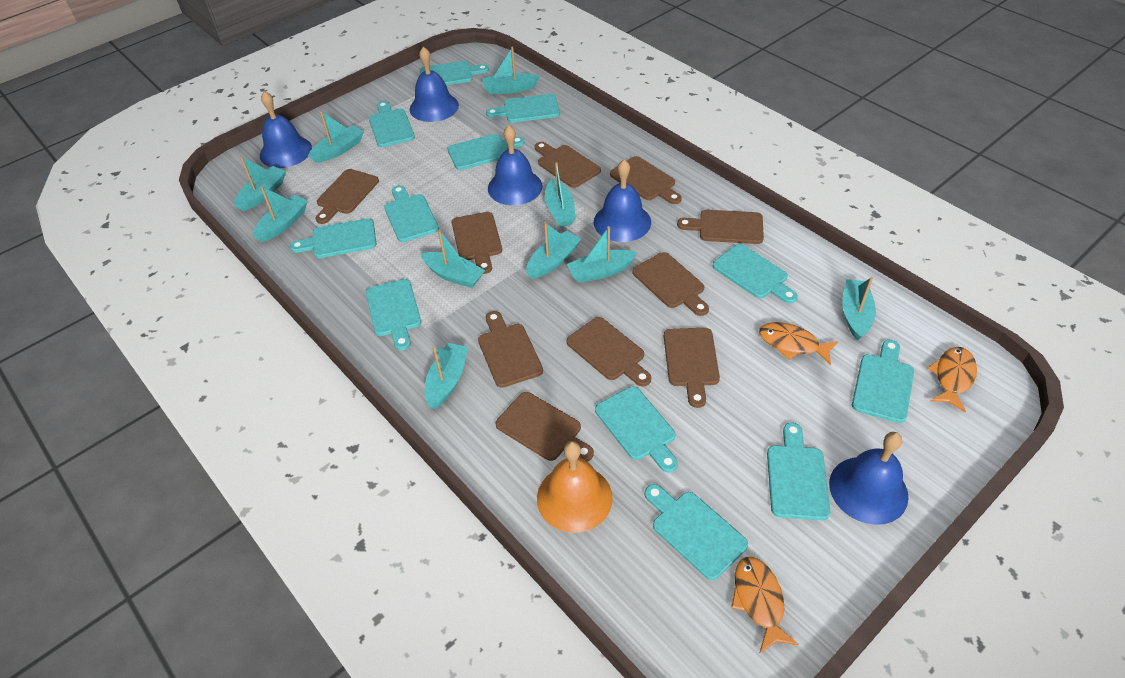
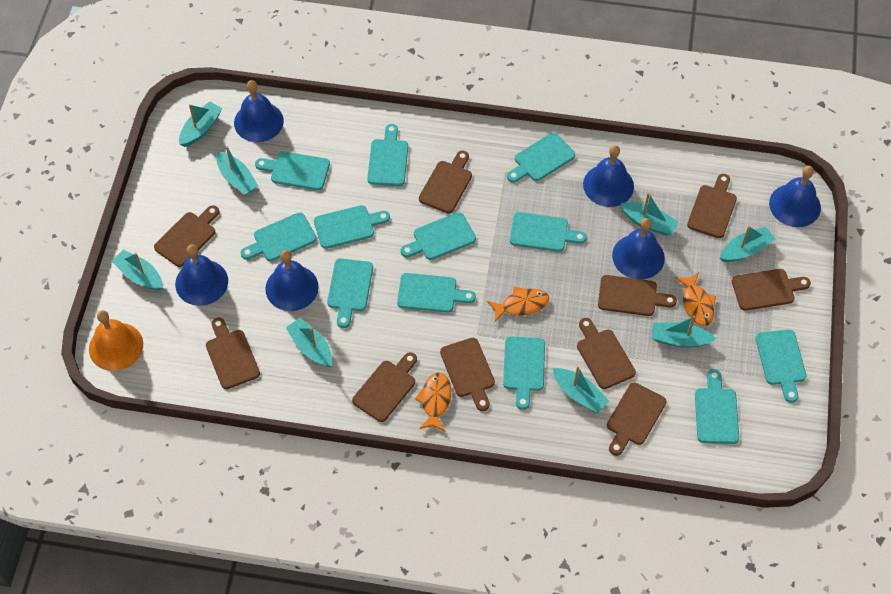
blue bell: 5 -> 6
turquoise boat: 10 -> 8

